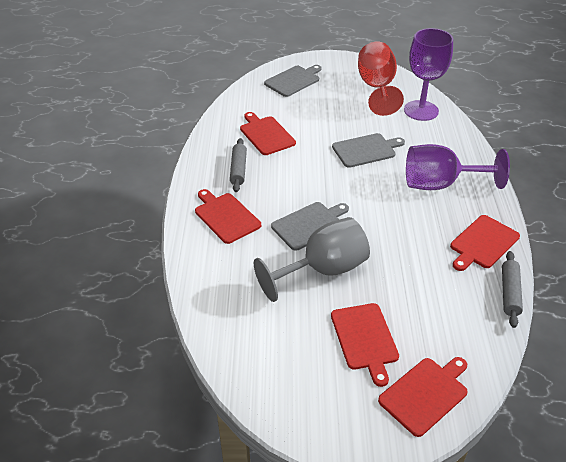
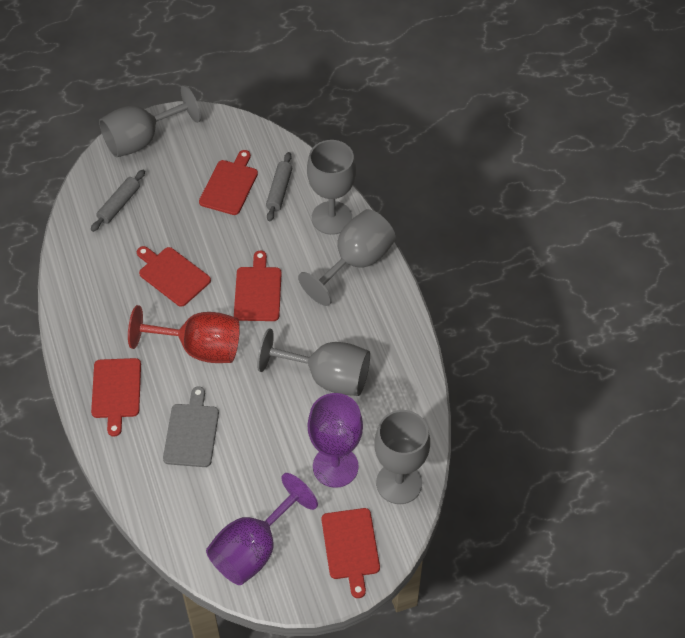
grey cutting board: 3 -> 1
grey goblet: 1 -> 5

